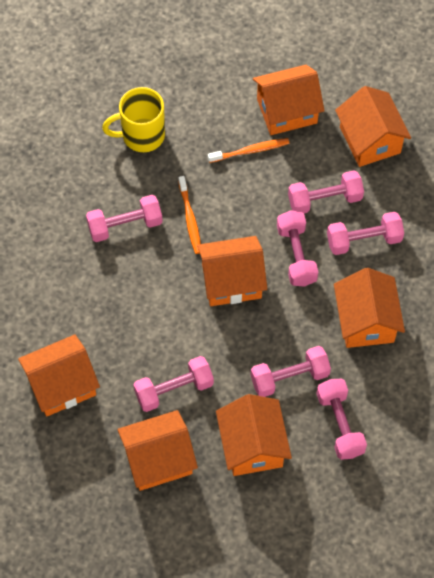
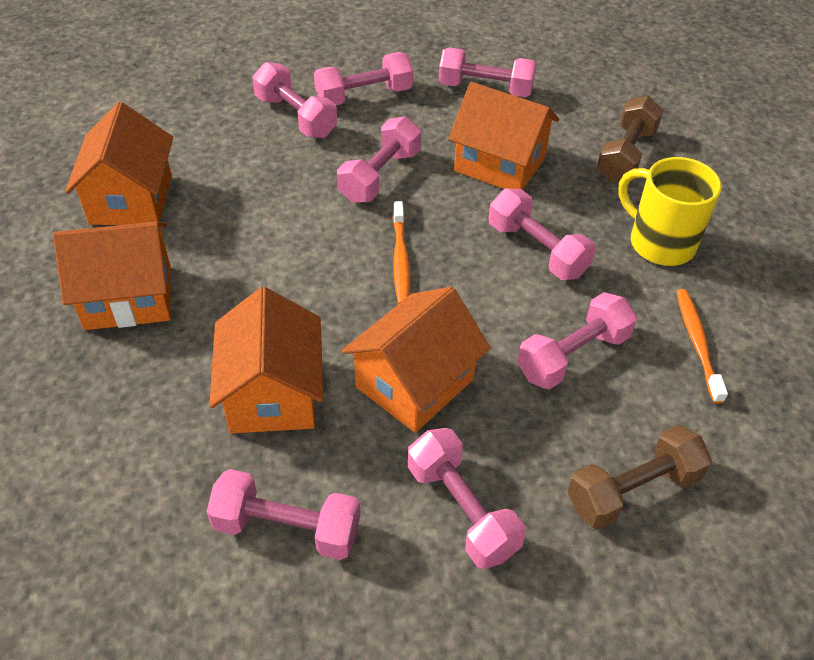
brown dumbbell: 0 -> 2
orange house: 7 -> 5
pink dumbbell: 7 -> 8

